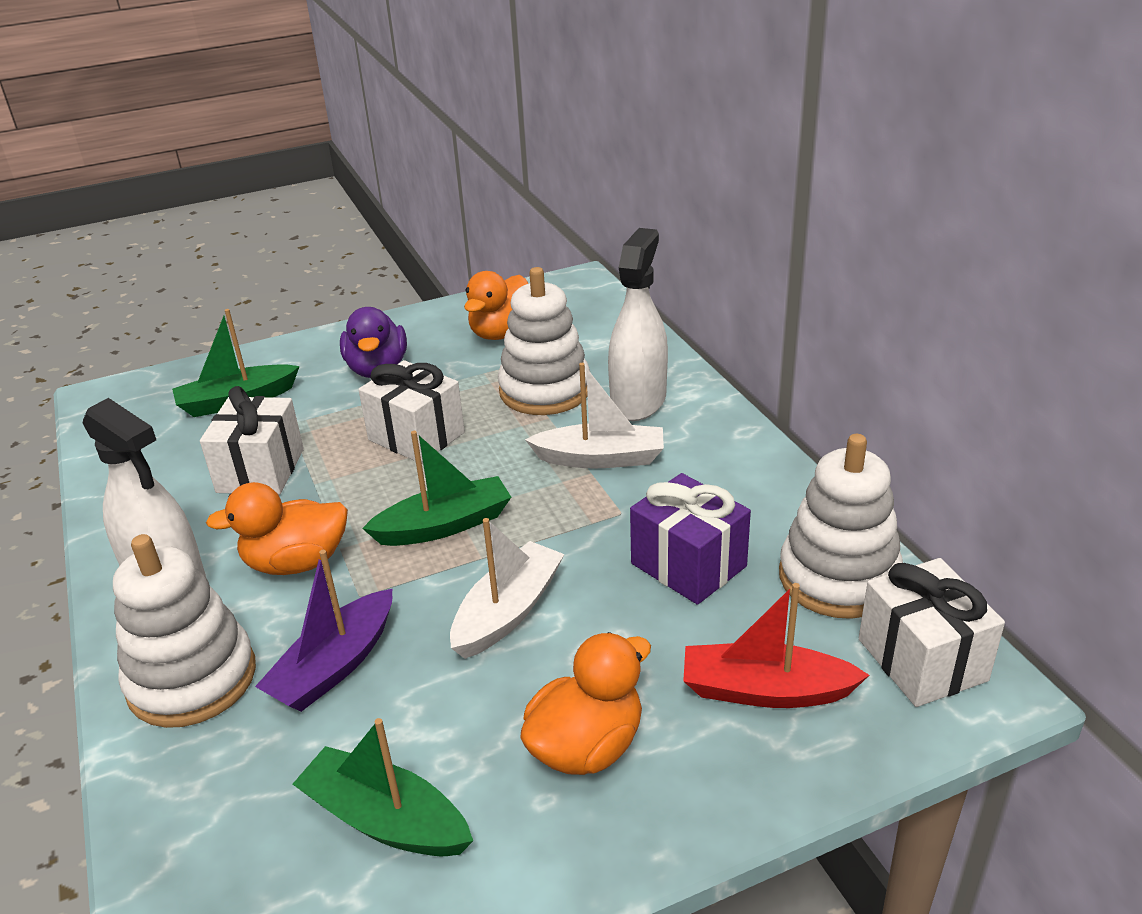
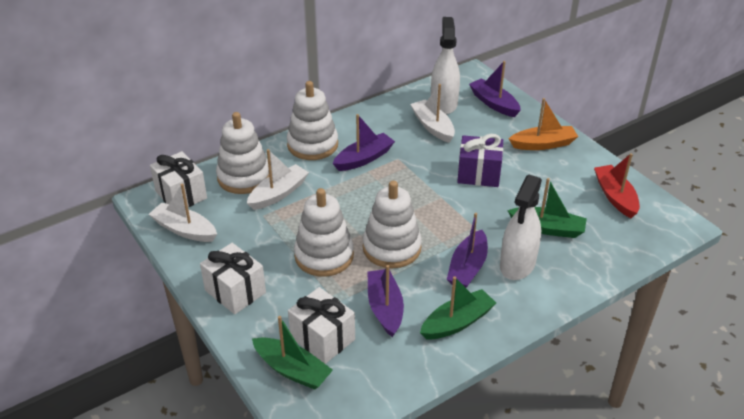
orange boat: 0 -> 1
orange duck: 3 -> 0
purple boat: 1 -> 4
purple duck: 1 -> 0
white boat: 2 -> 3
white stacking toy: 3 -> 4

